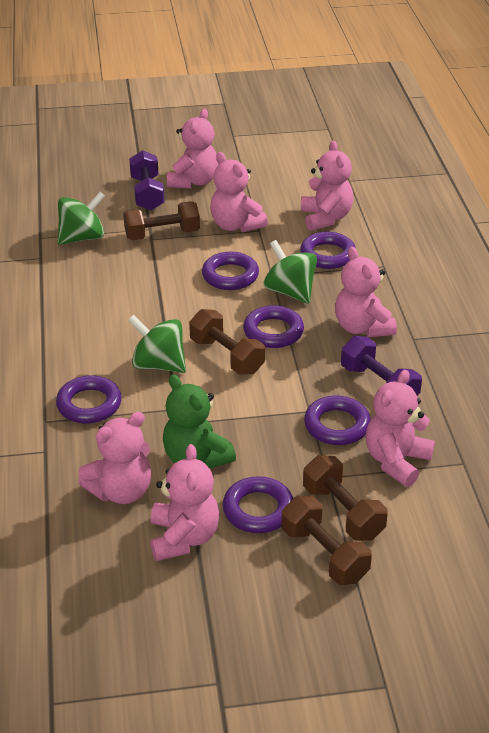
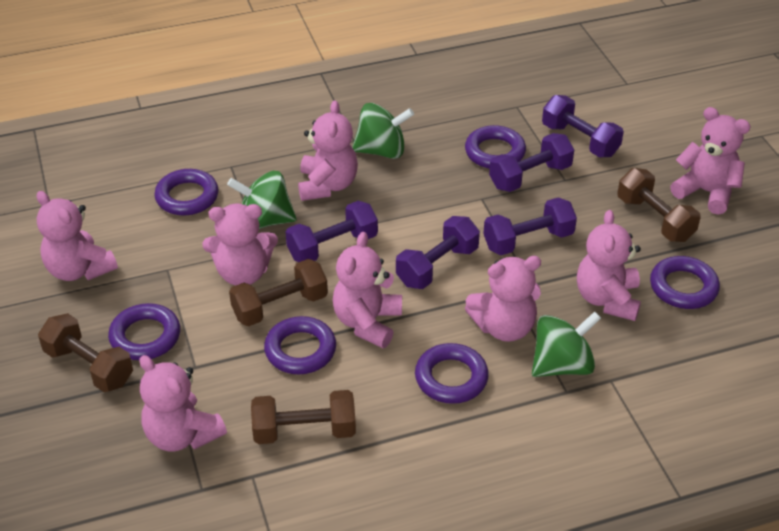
green teddy bear: 1 -> 0
pink teddy bear: 7 -> 8
purple dumbbell: 2 -> 5

